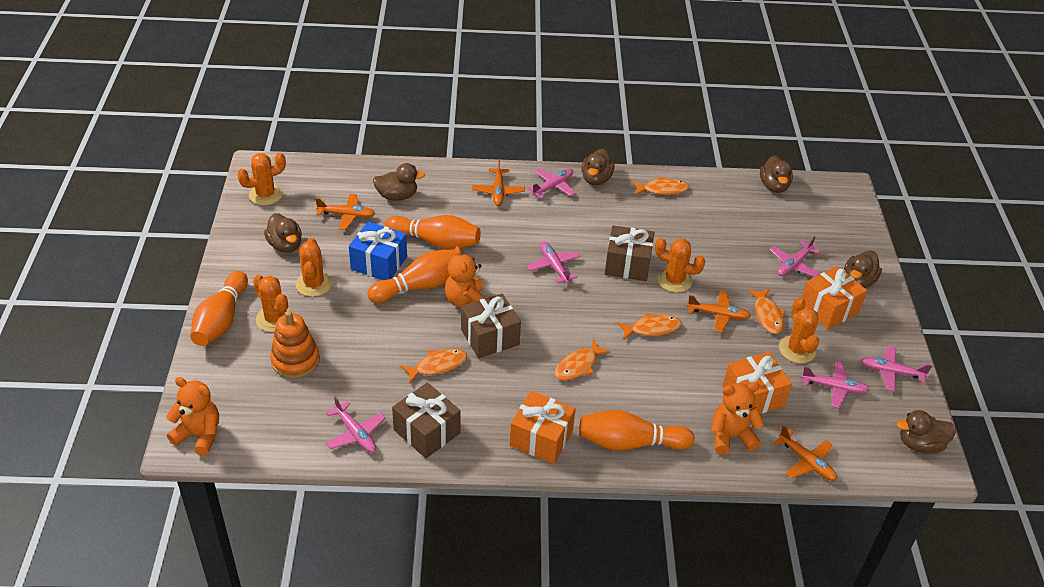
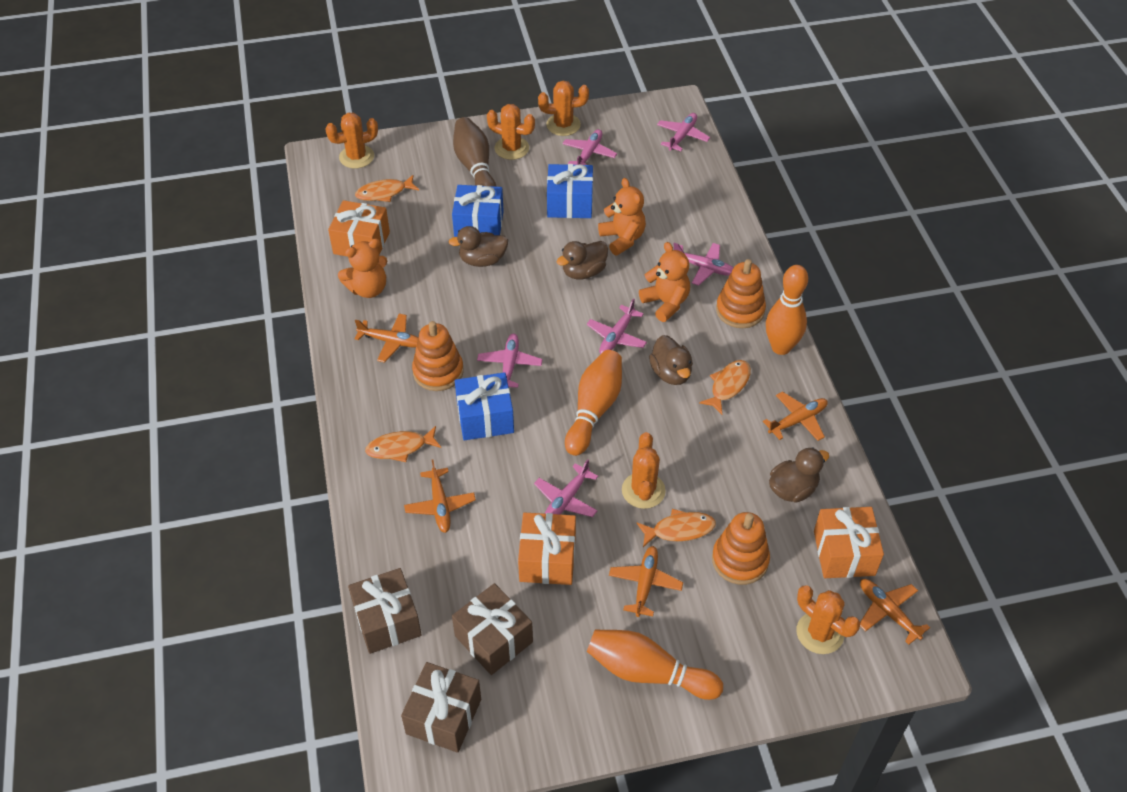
blue gift: 1 -> 3
brown bowling pin: 0 -> 1
brown duck: 6 -> 4
orange bowling pin: 4 -> 3
orange fish: 5 -> 4
orange plane: 4 -> 5
orange stacking toy: 1 -> 3

